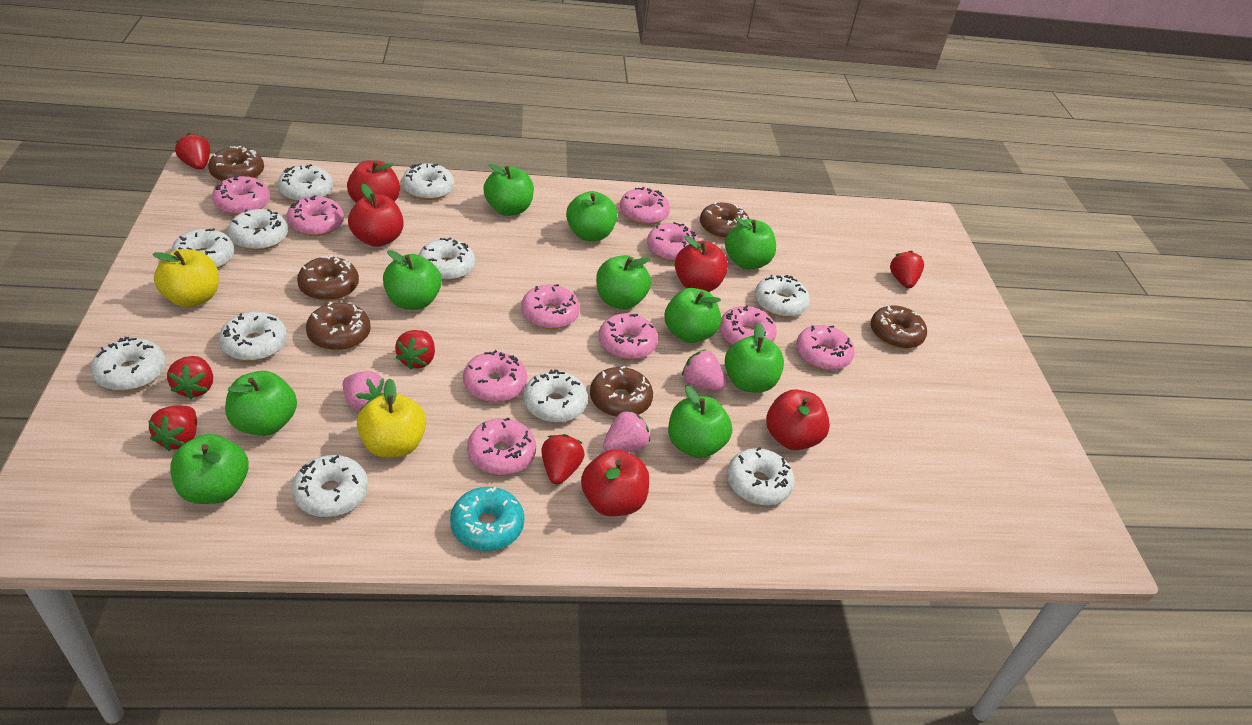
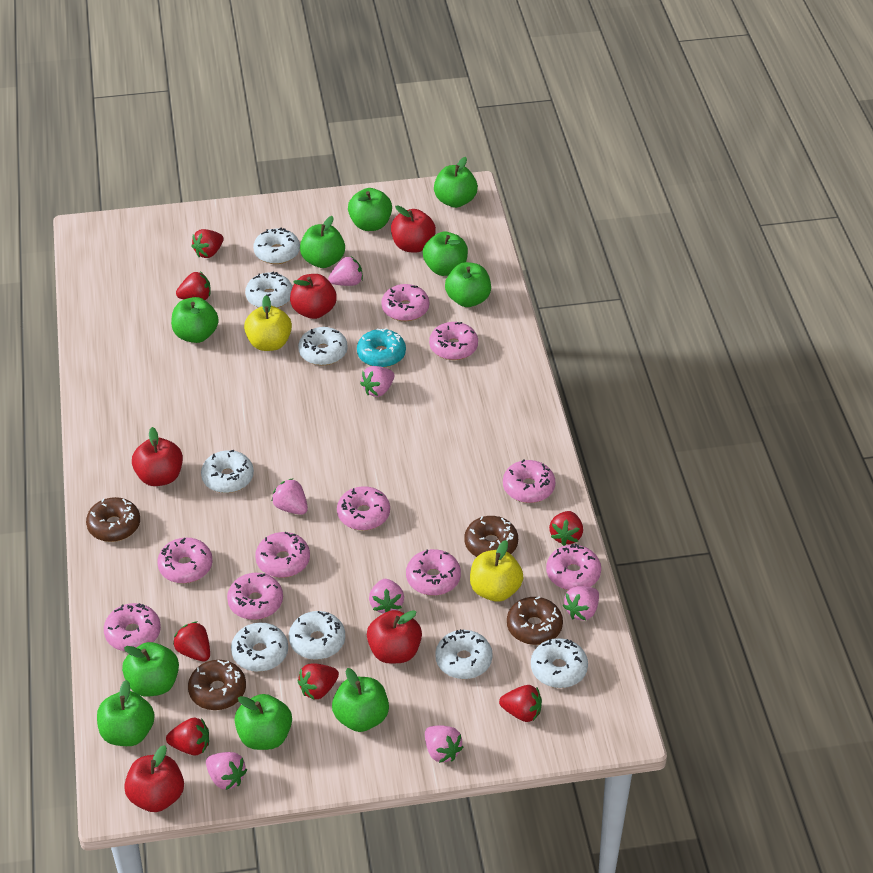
brown donut: 6 -> 4
pink strawberry: 3 -> 7
red strawberry: 6 -> 7
white donut: 11 -> 8

